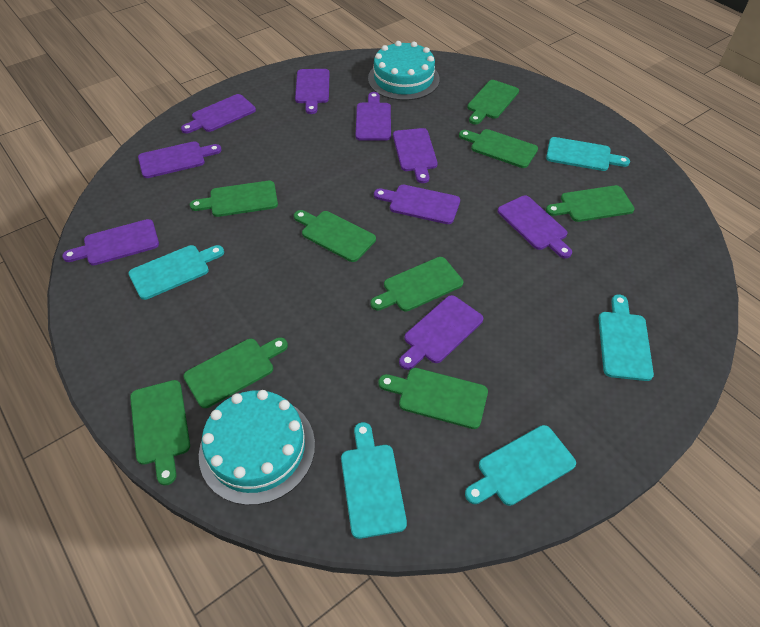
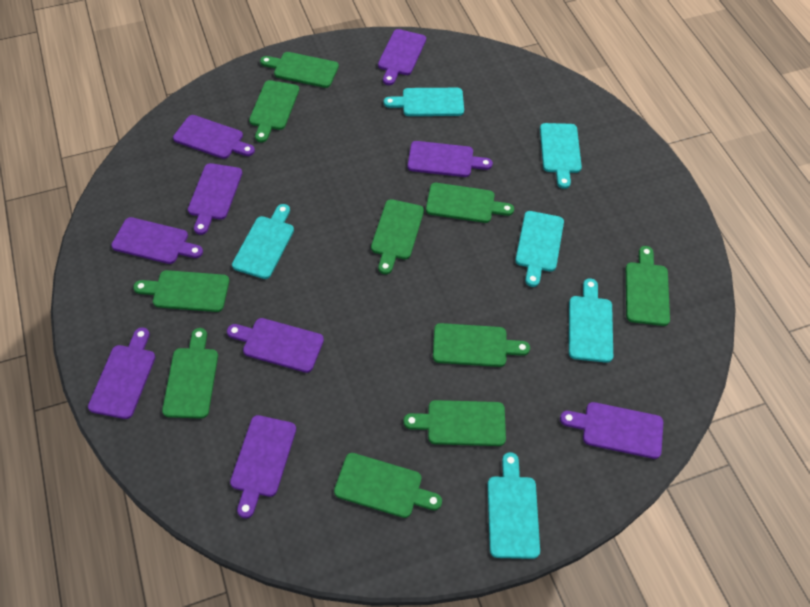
green cutting board: 9 -> 10
turquoise cake: 2 -> 0
turquoise cutting board: 5 -> 6

